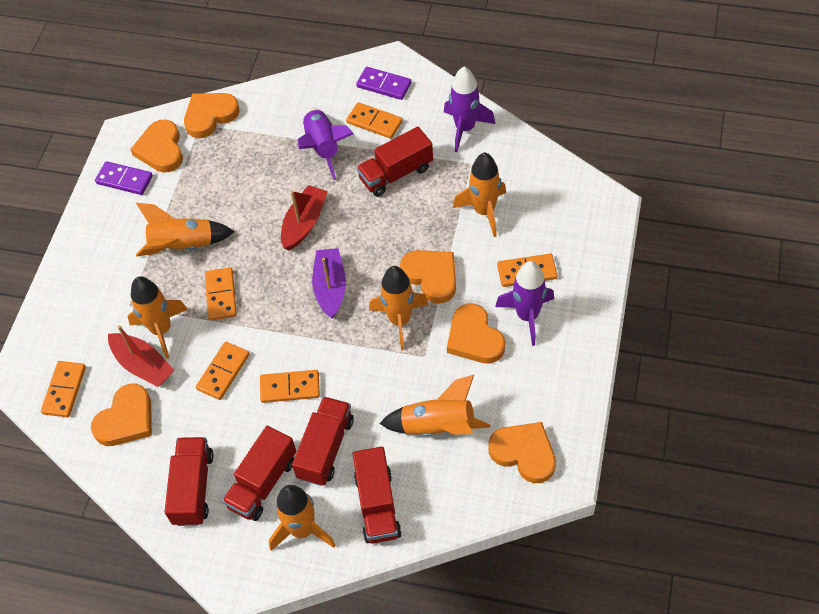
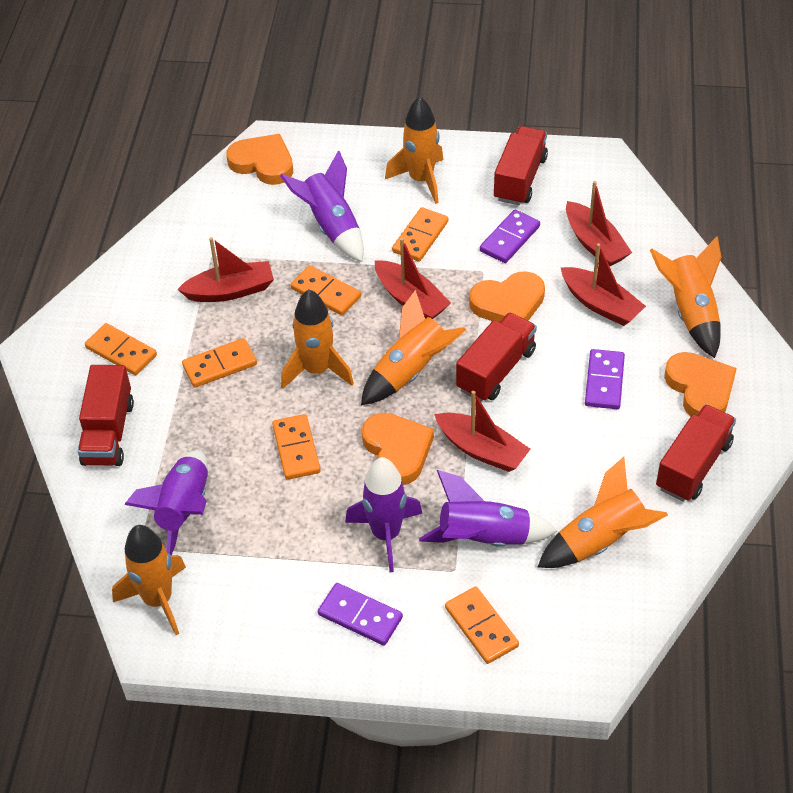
orange heart: 6 -> 4
purple boat: 1 -> 0
purple domino: 2 -> 3
purple rocket: 3 -> 4
red boat: 2 -> 5
red truck: 5 -> 4

